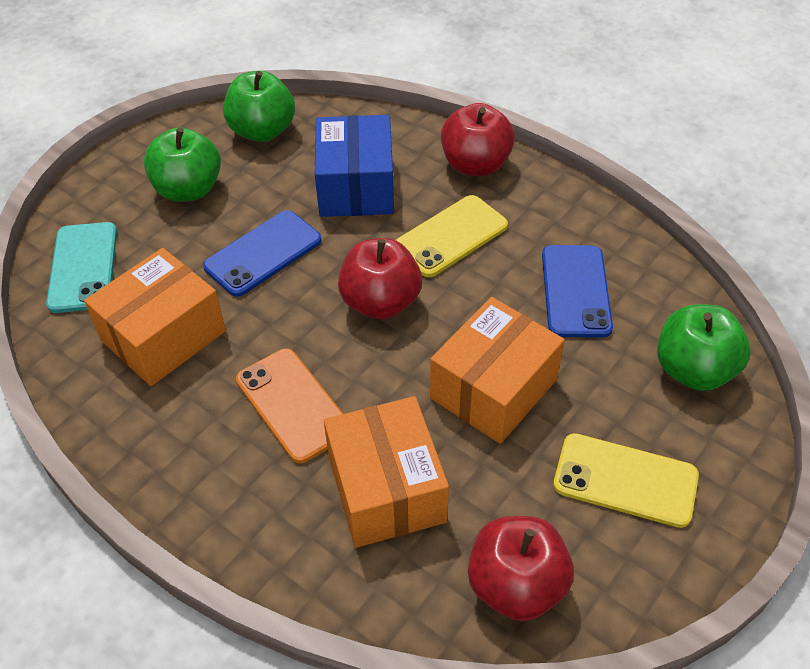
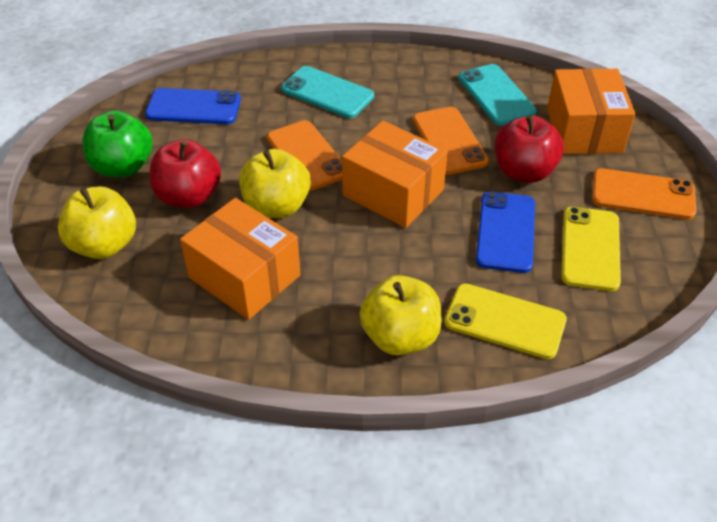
blue box: 1 -> 0
green apple: 3 -> 1
orange phone: 1 -> 3
red apple: 3 -> 2
turquoise phone: 1 -> 2
yellow apple: 0 -> 3

